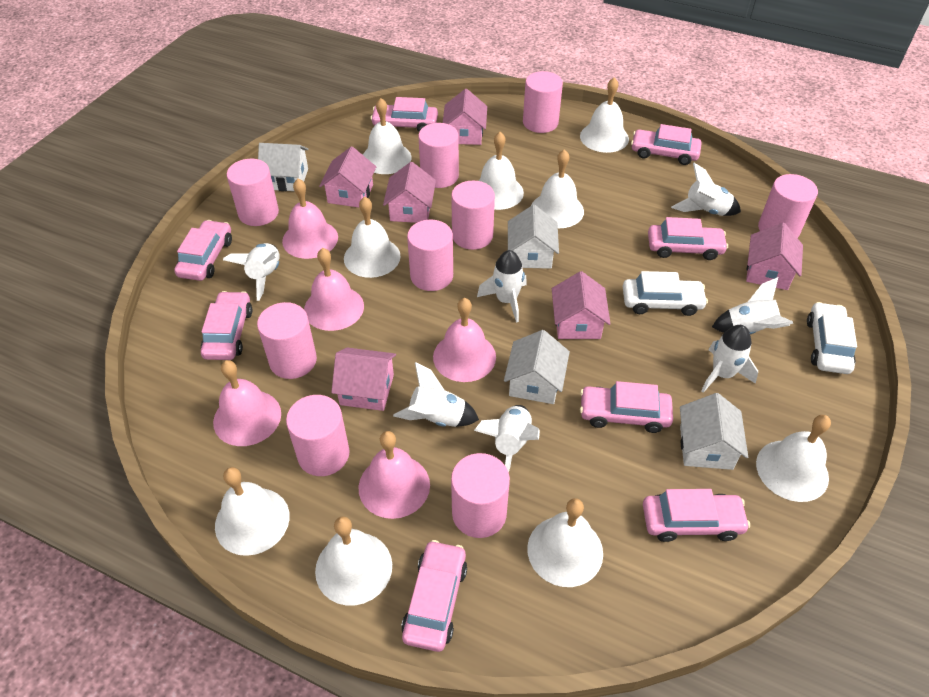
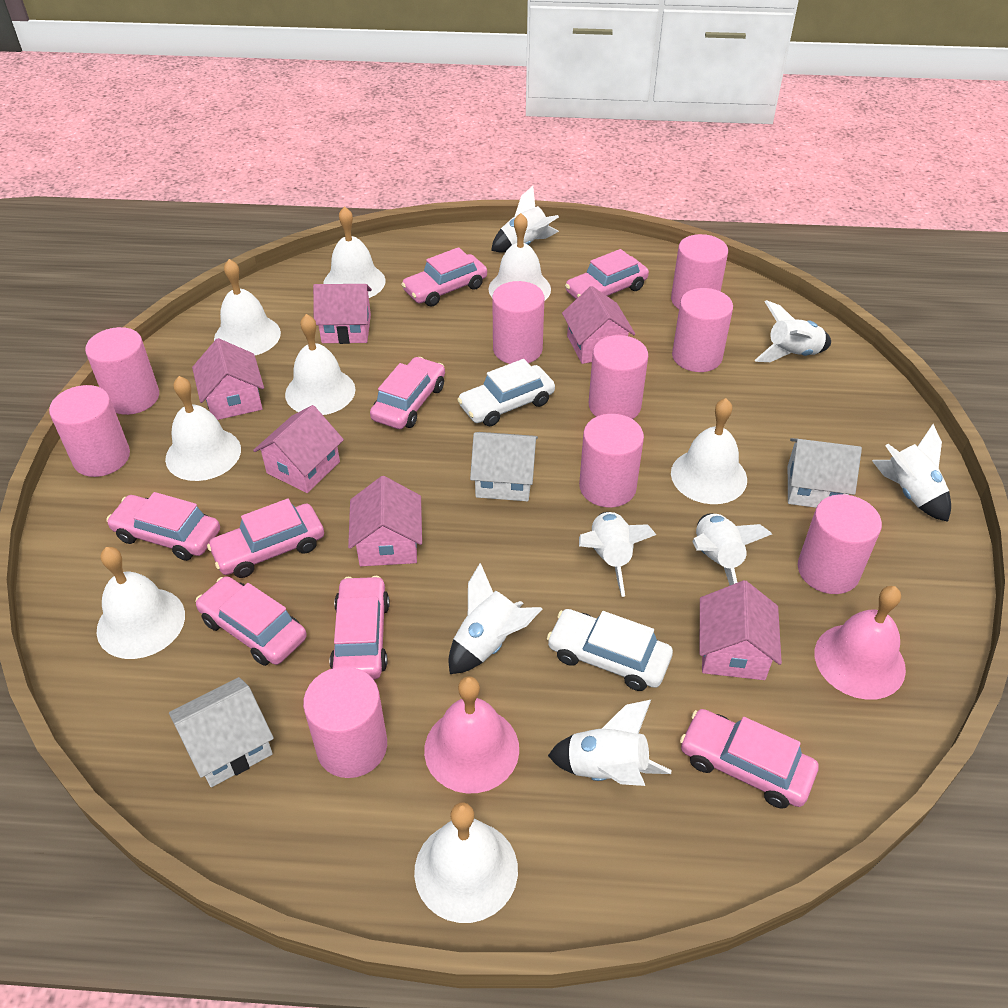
pink bell: 5 -> 2
white bell: 9 -> 8
white house: 4 -> 3

